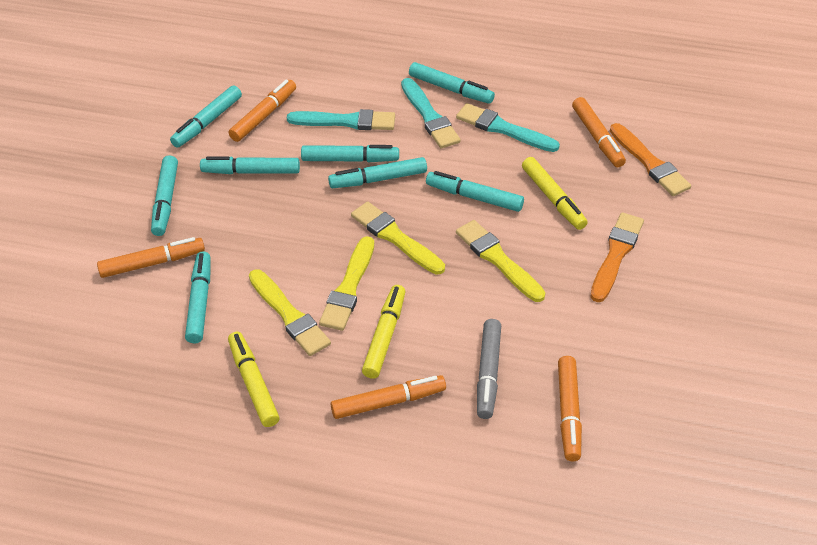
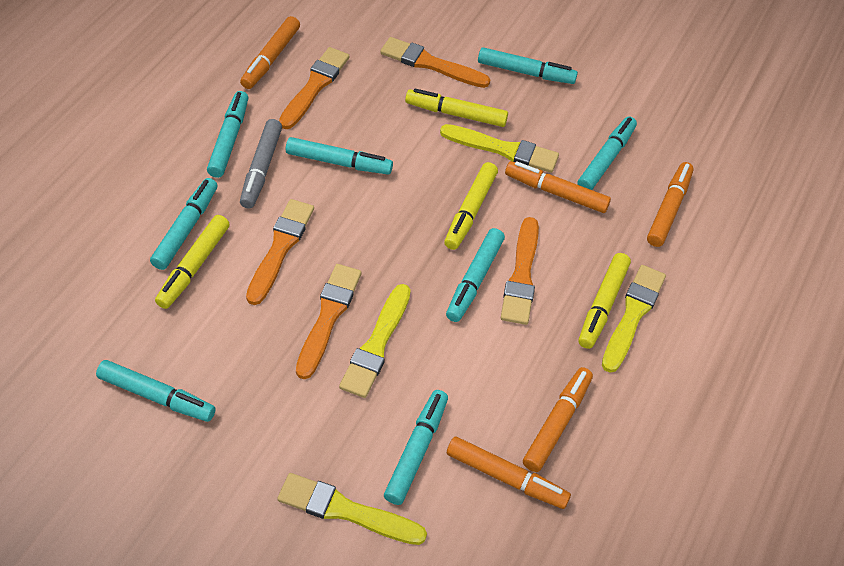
orange brush: 2 -> 5
turquoise brush: 3 -> 0
yellow marker: 3 -> 4

